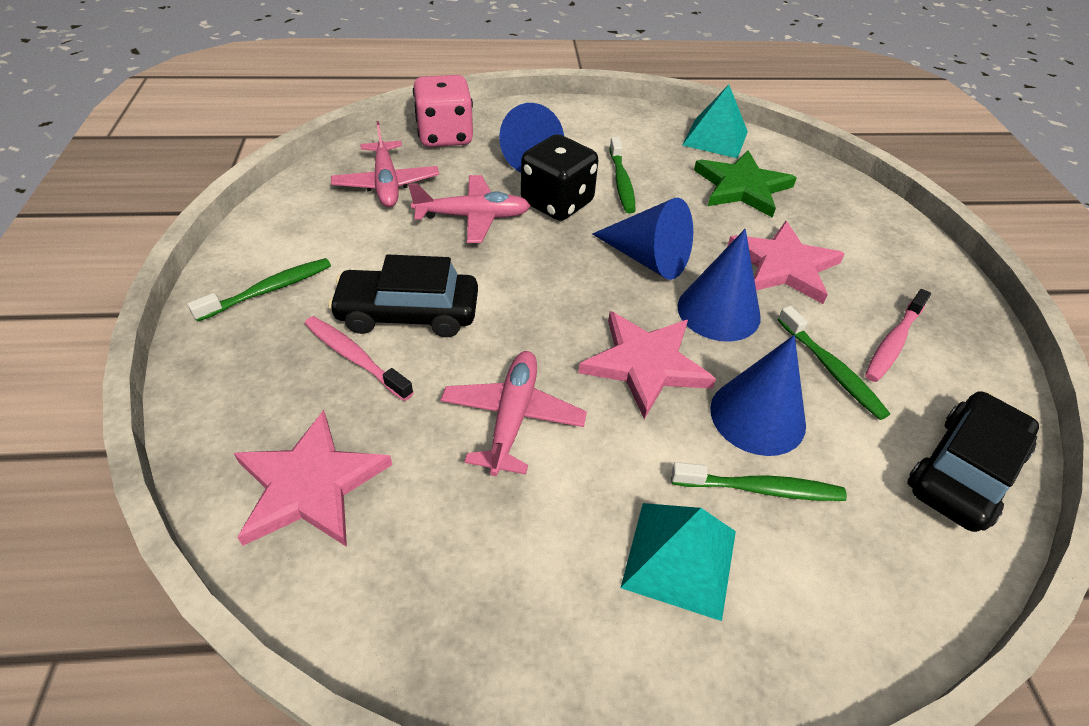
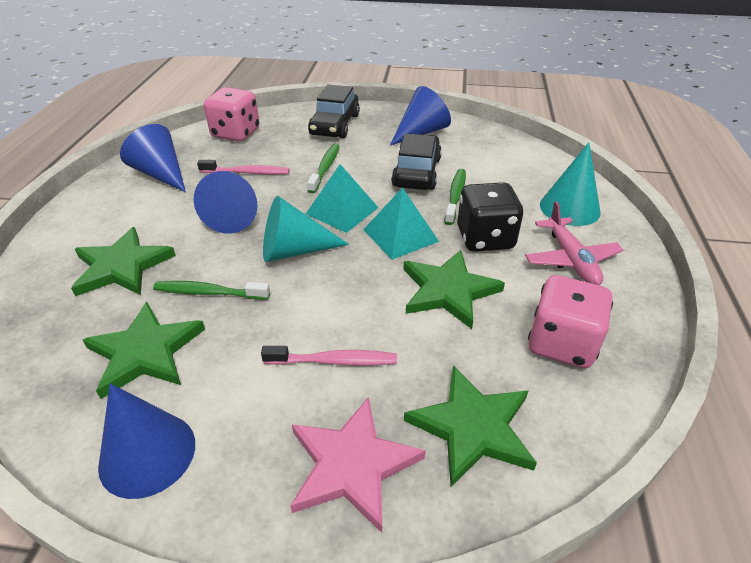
green star: 1 -> 4
green toothbrush: 4 -> 3
pink dice: 1 -> 2
pink plane: 3 -> 1
pink star: 3 -> 1
turquoise cone: 0 -> 2

